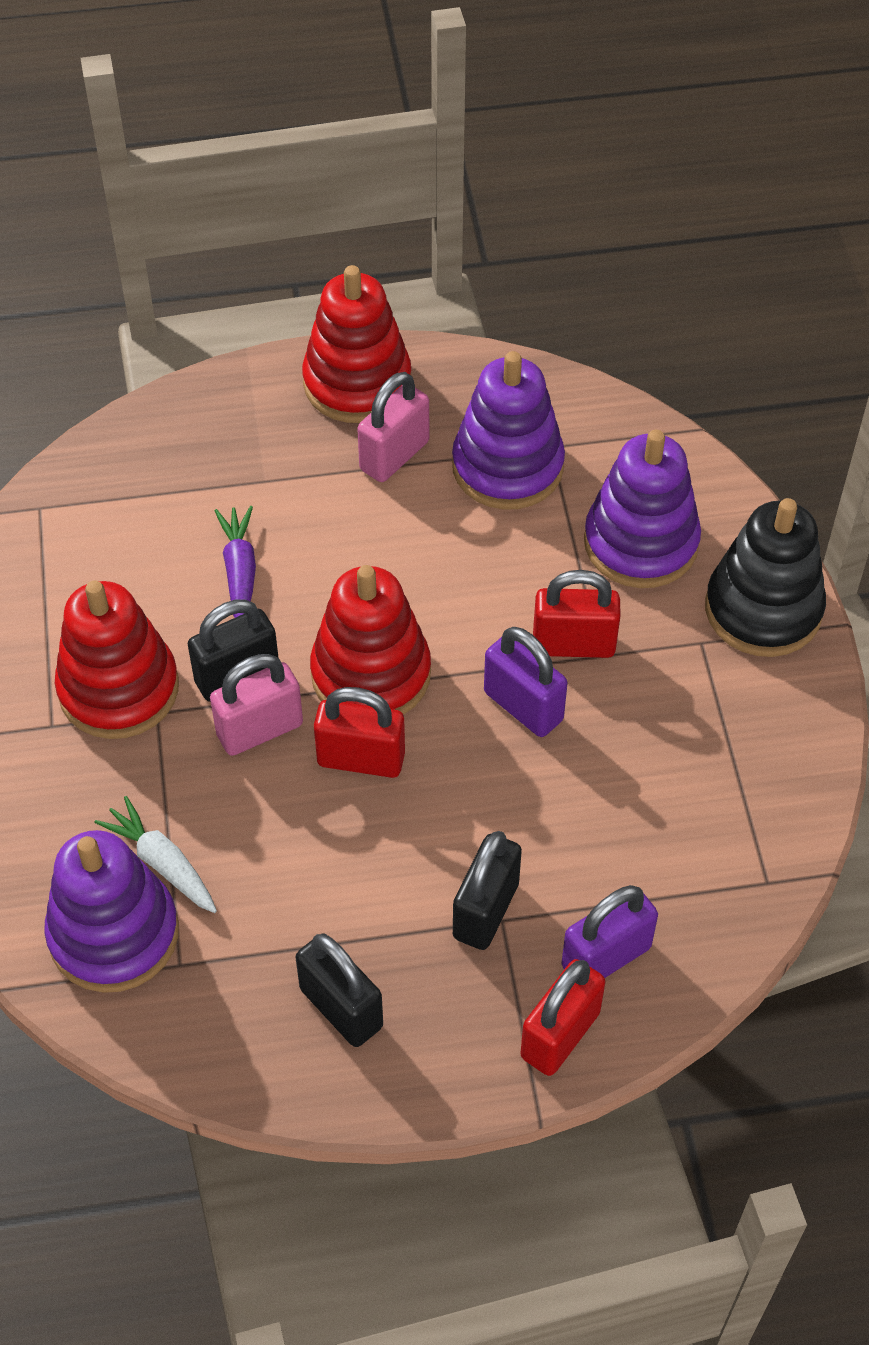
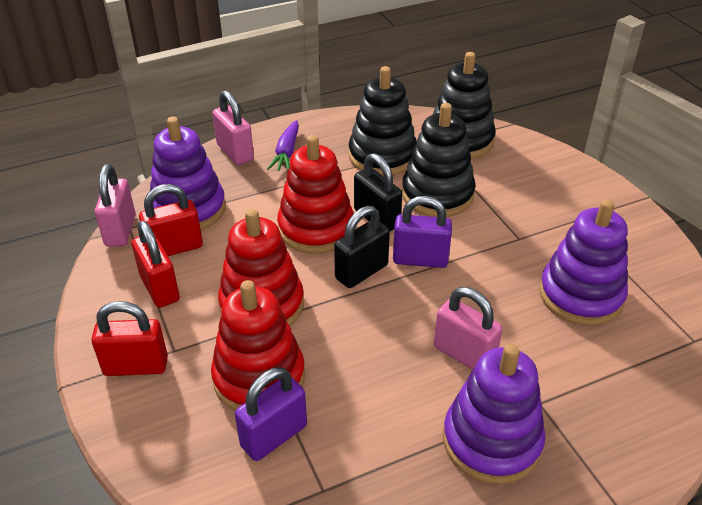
black padlock: 3 -> 2
black stacking toy: 1 -> 3
pink padlock: 2 -> 3
white carrot: 1 -> 0

